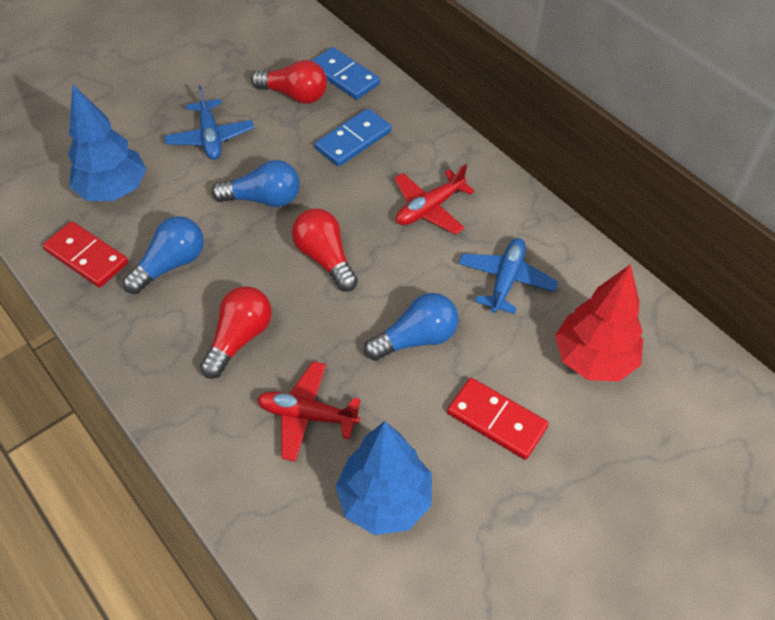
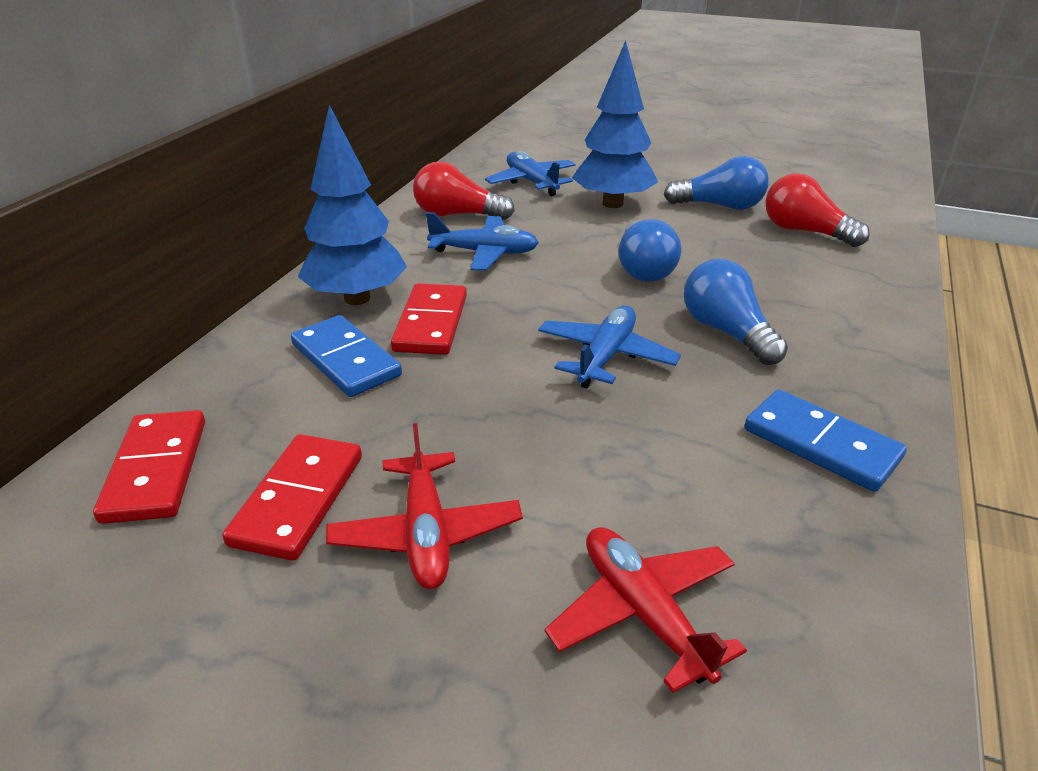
blue plane: 2 -> 3
red domino: 2 -> 3
red light bulb: 3 -> 2
red tree: 1 -> 0

